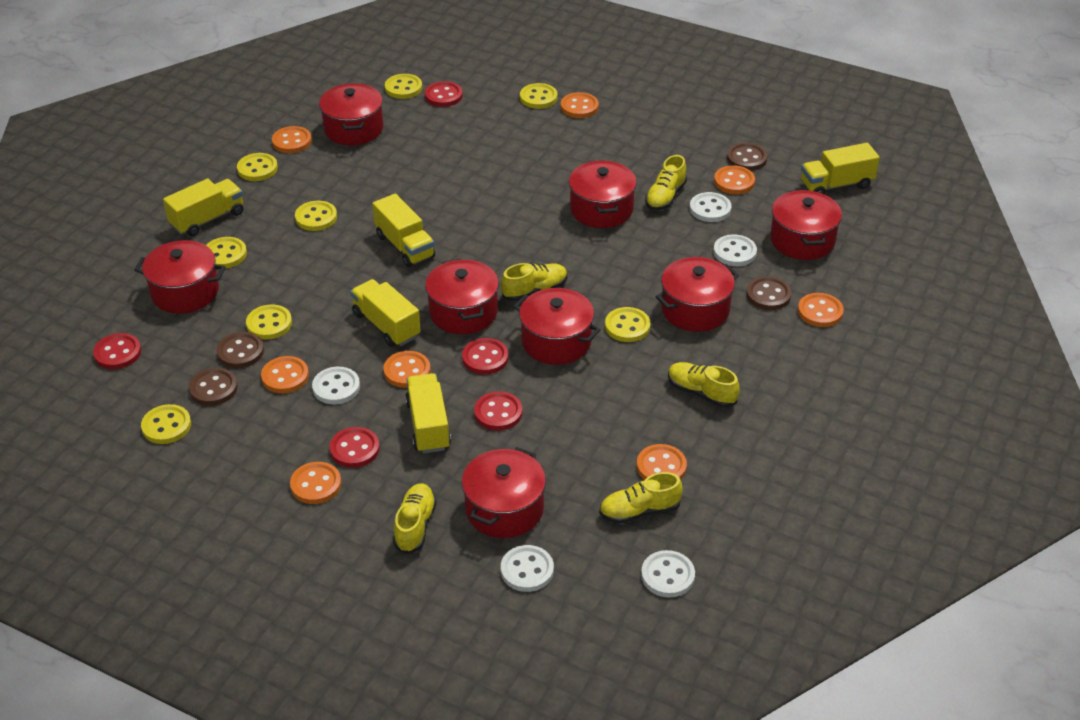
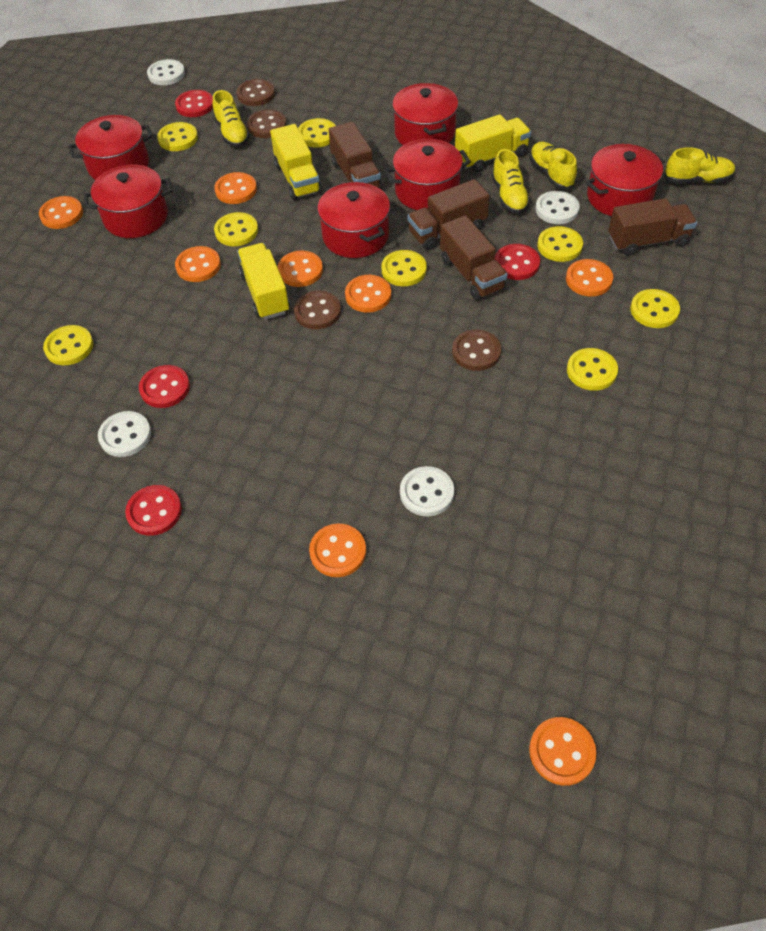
brown truck: 0 -> 4
red button: 5 -> 4
red pot: 8 -> 6
white button: 5 -> 4
yellow shoe: 5 -> 4
yellow truck: 5 -> 3

